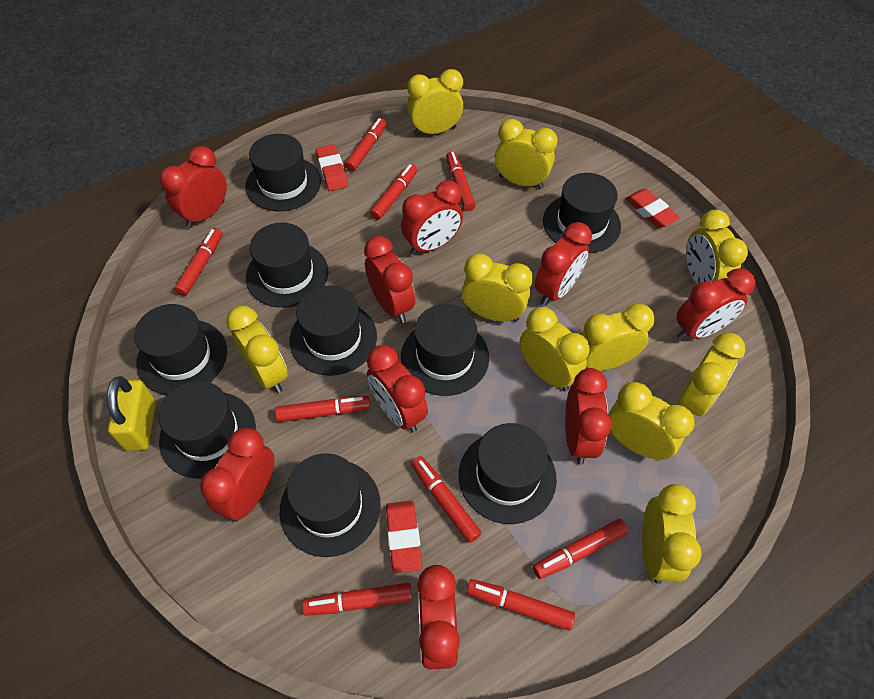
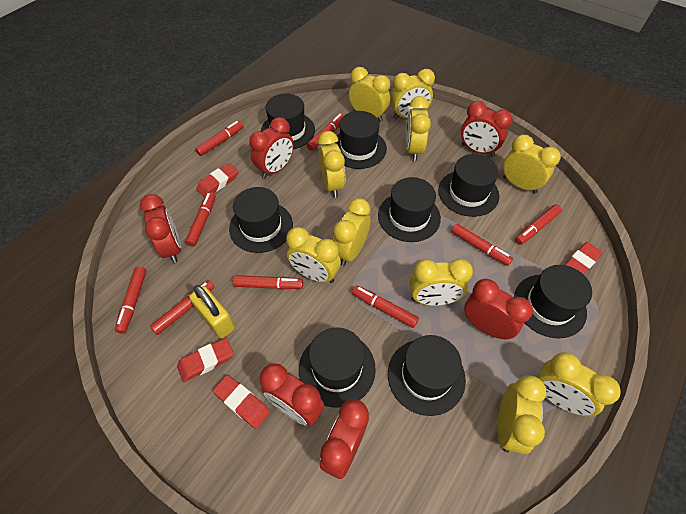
black hat: 9 -> 8
red clock: 9 -> 6
red eraser: 3 -> 4

